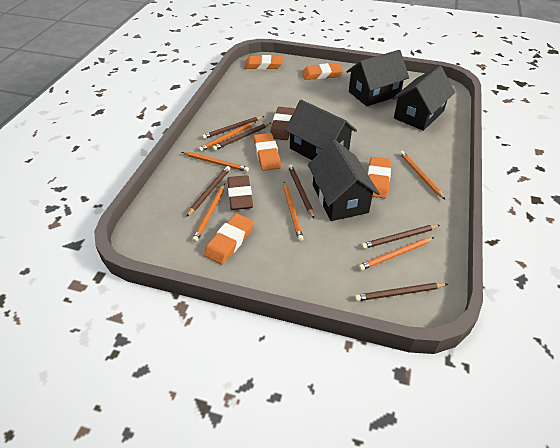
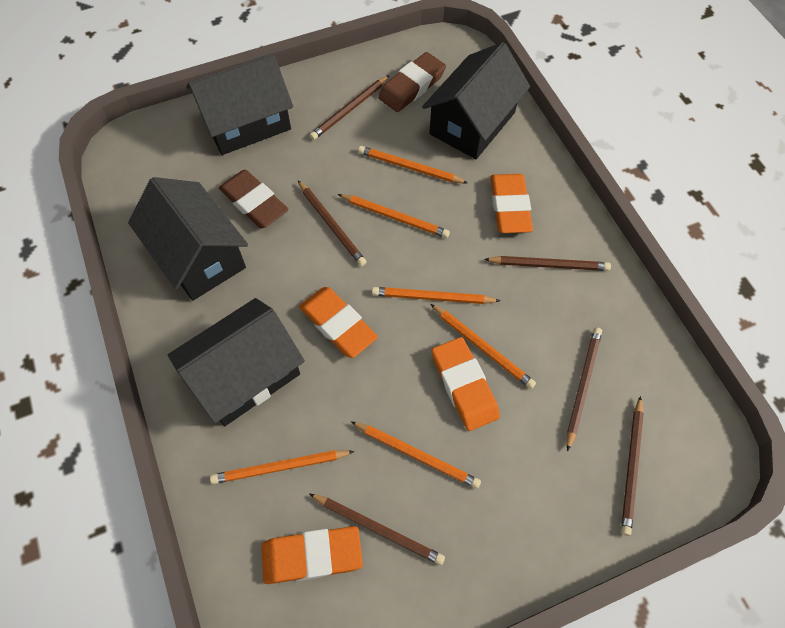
orange eraser: 5 -> 4

